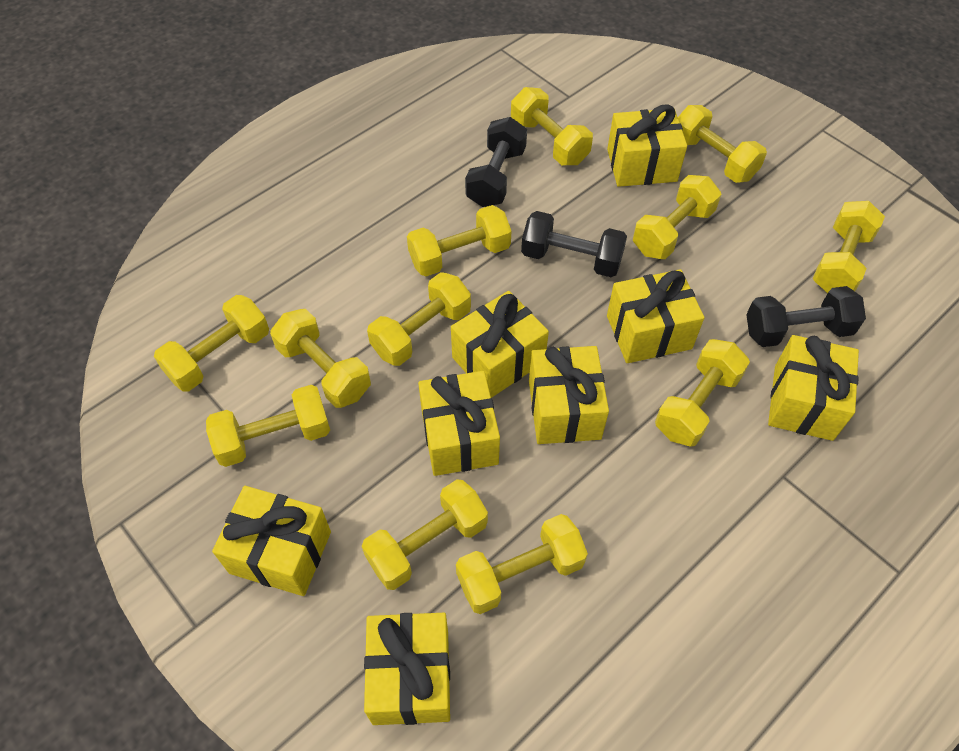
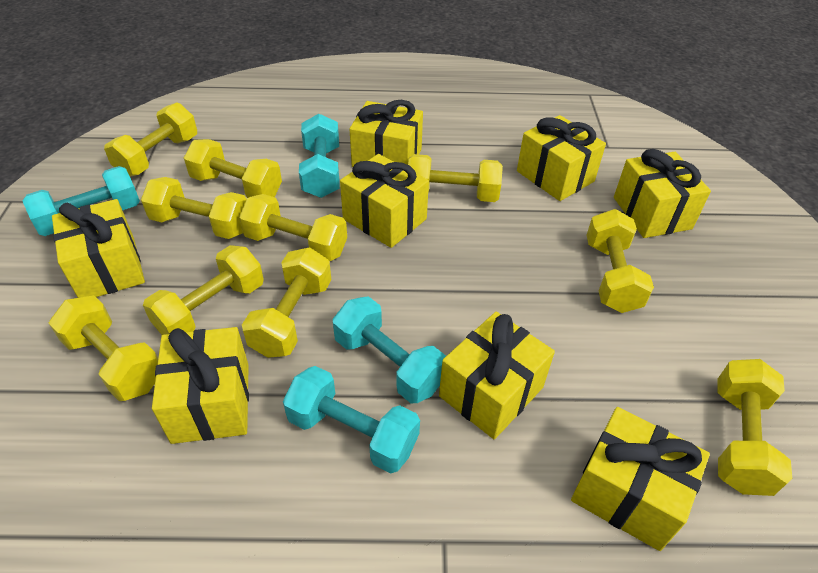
black dumbbell: 3 -> 0
turquoise dumbbell: 0 -> 4
yellow dumbbell: 12 -> 10

